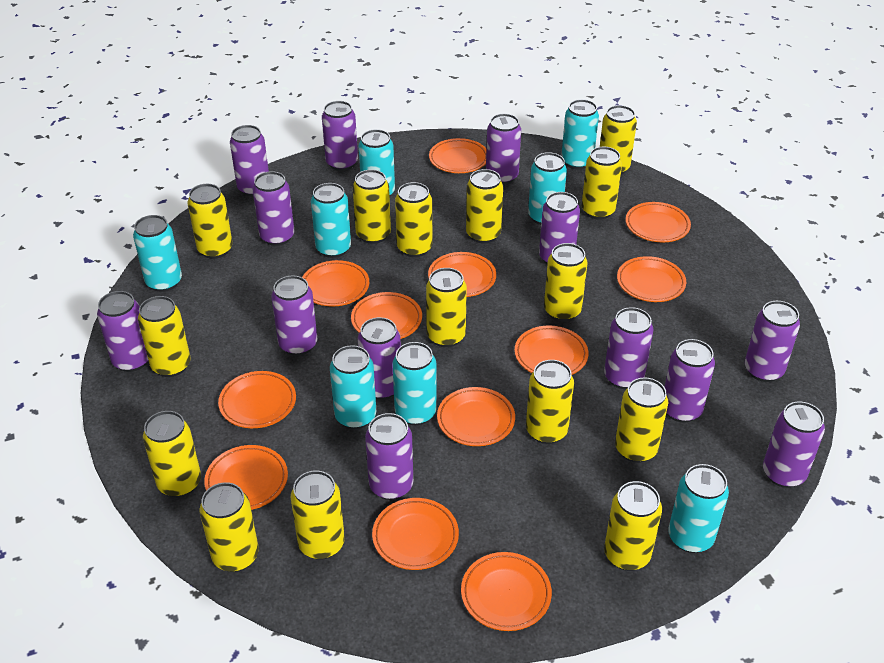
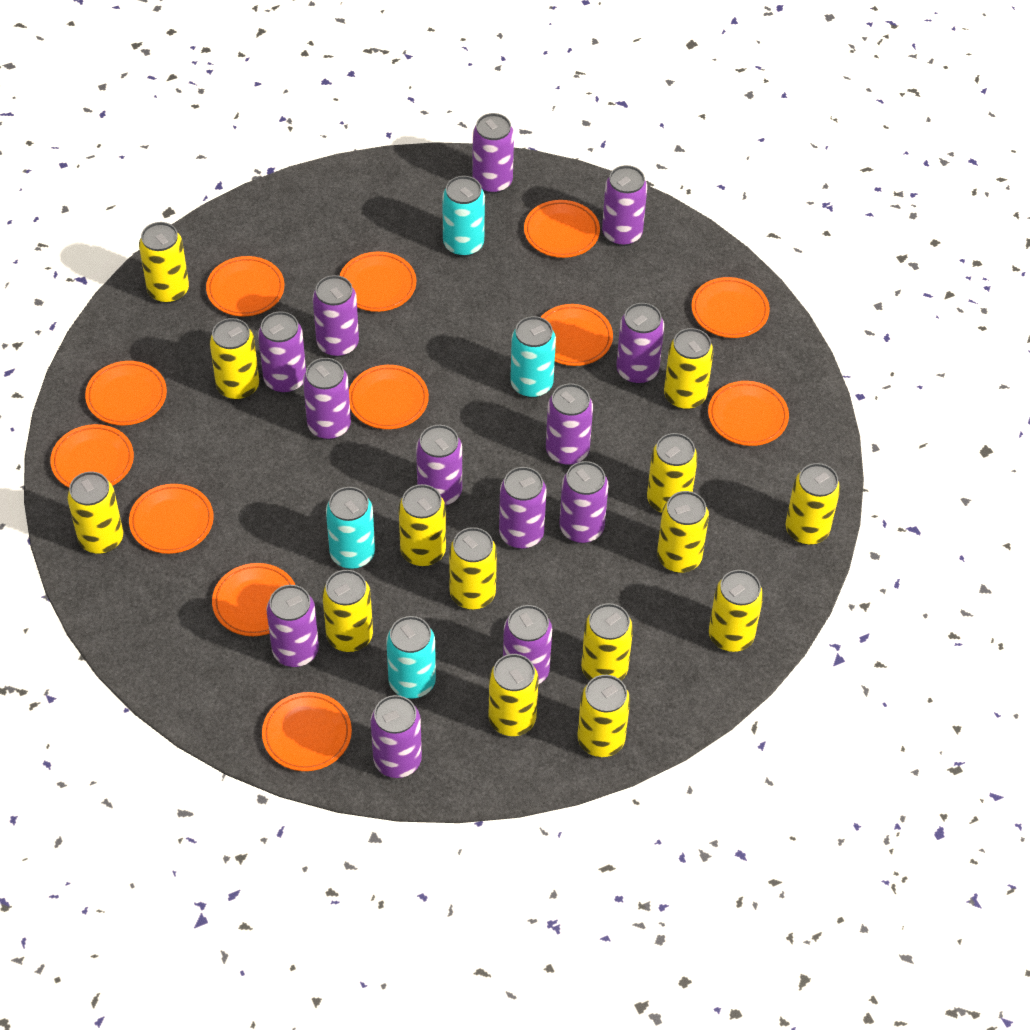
turquoise can: 8 -> 4
yellow can: 15 -> 14

